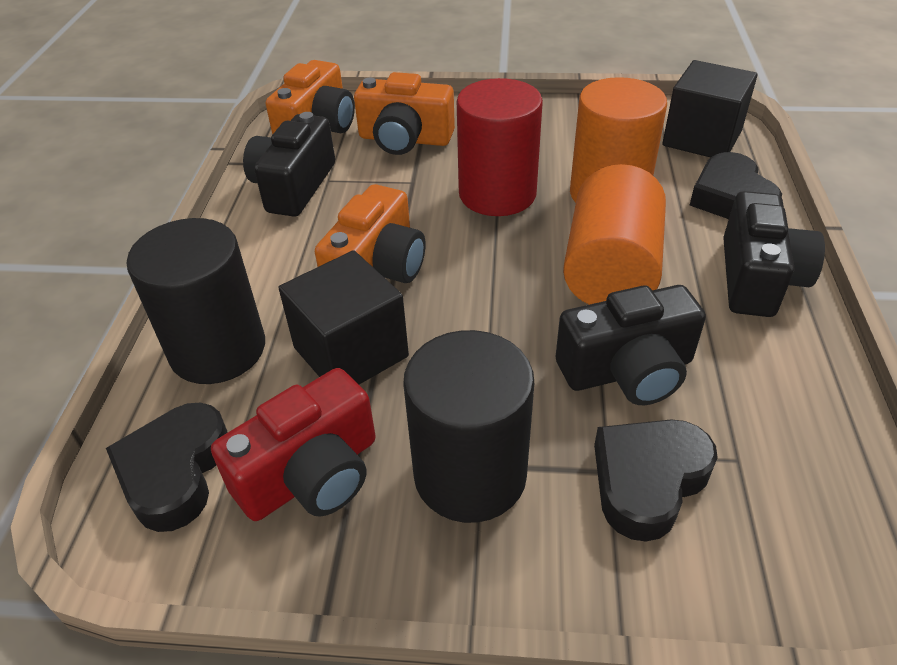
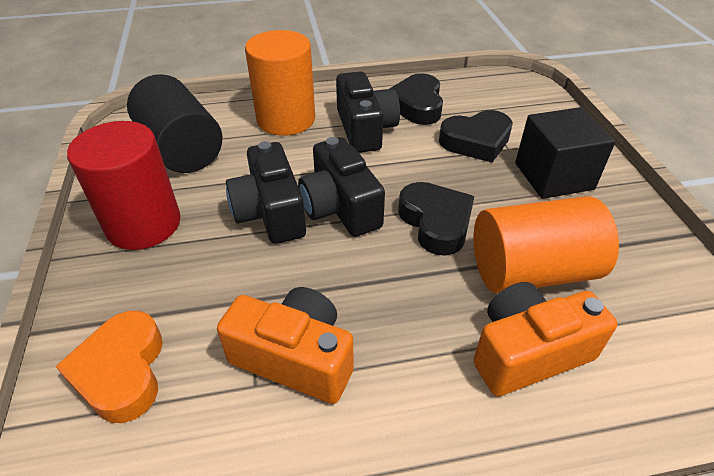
black cube: 2 -> 1
black cylinder: 2 -> 1
orange camera: 3 -> 2
orange heart: 0 -> 1
red camera: 1 -> 0

